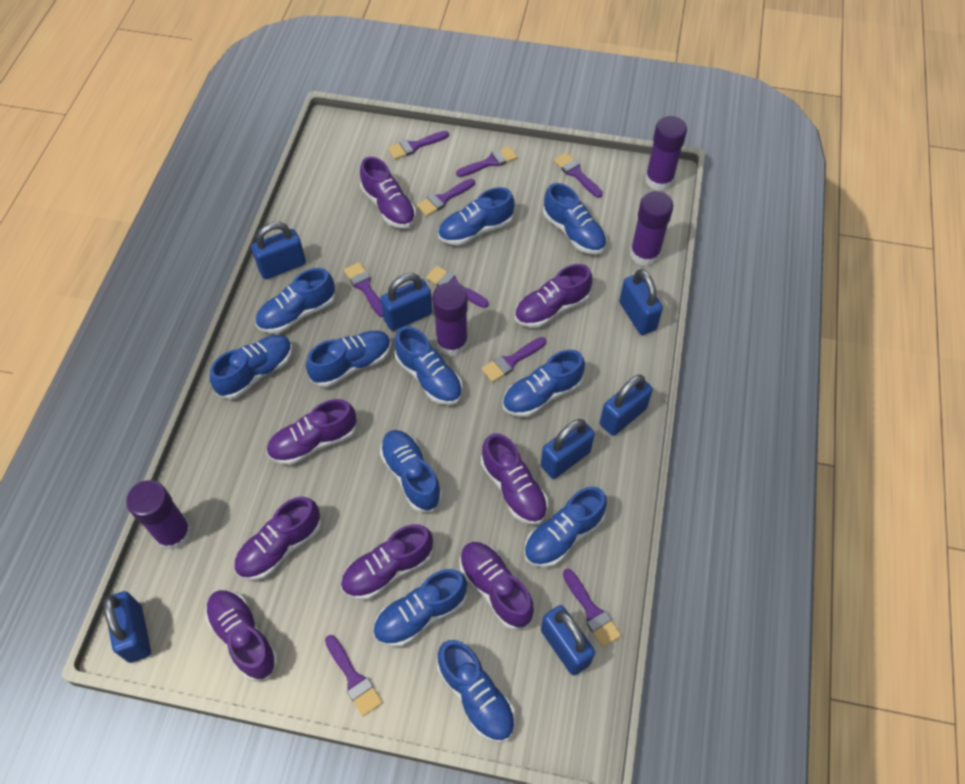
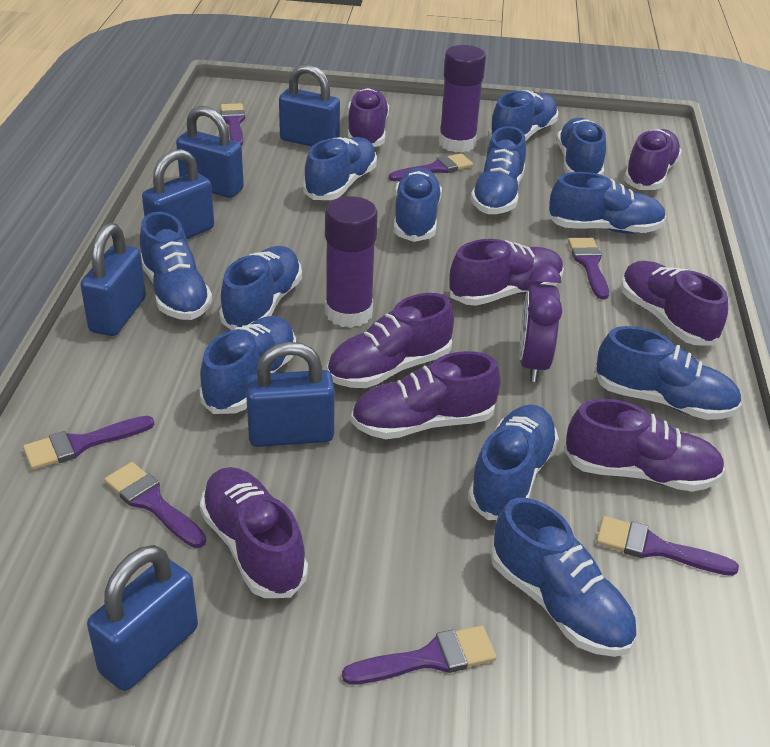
blue padlock: 7 -> 6
blue shoe: 11 -> 12
purple brush: 9 -> 7
purple clock: 0 -> 1
purple glue stick: 4 -> 2

